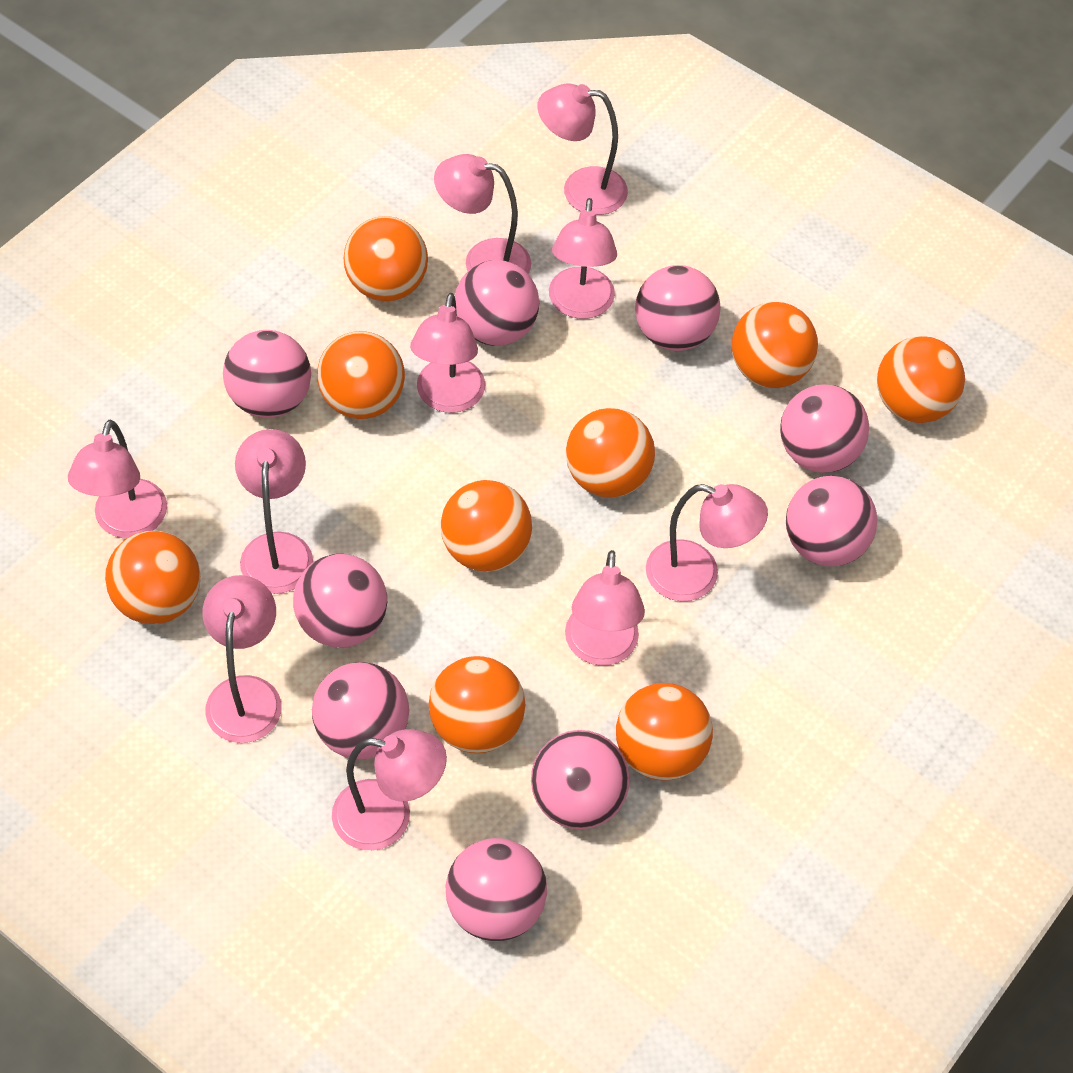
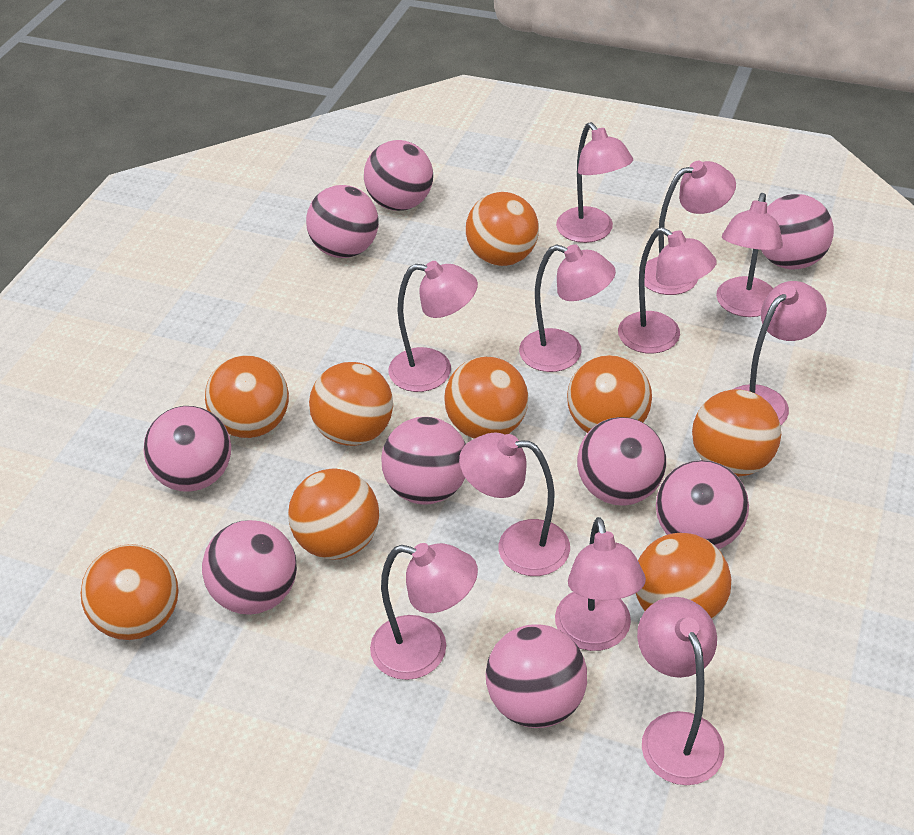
pink lamp: 10 -> 11

